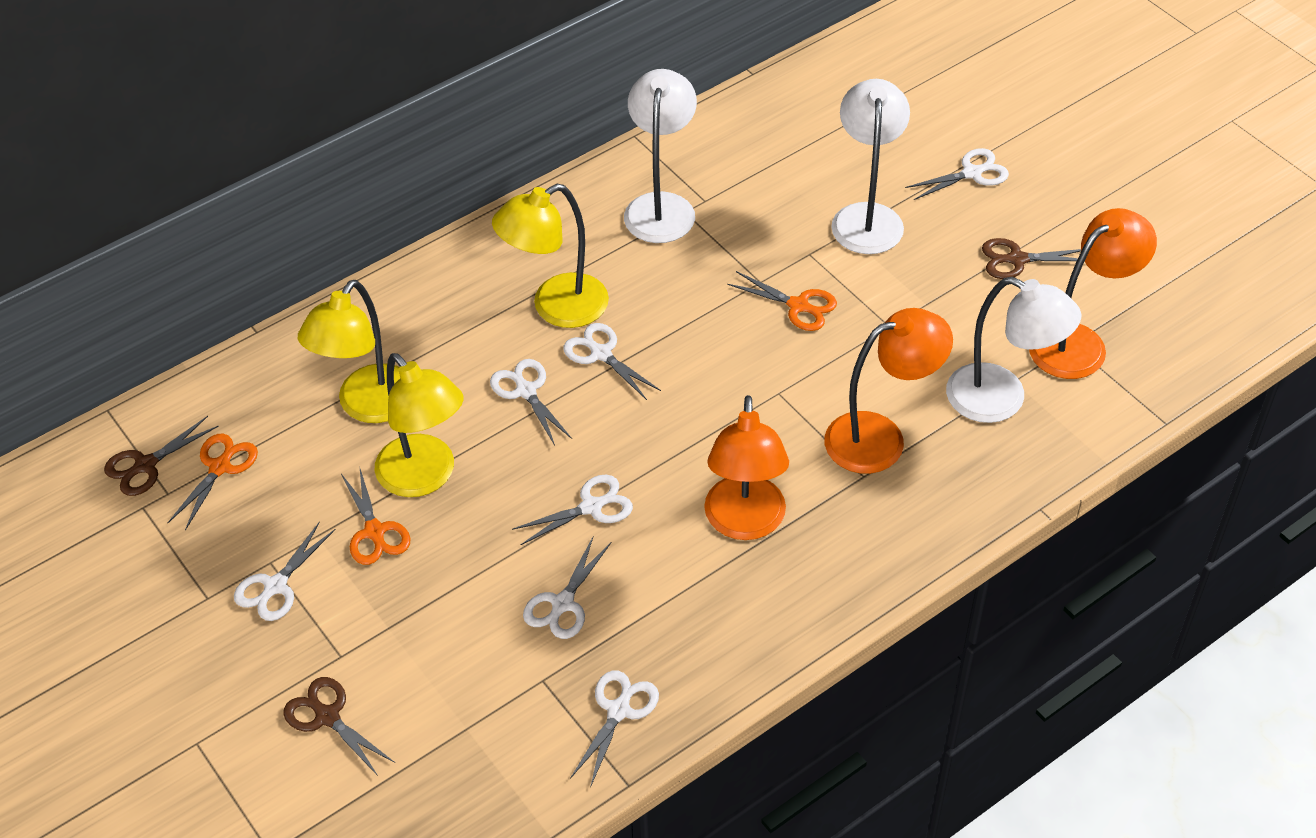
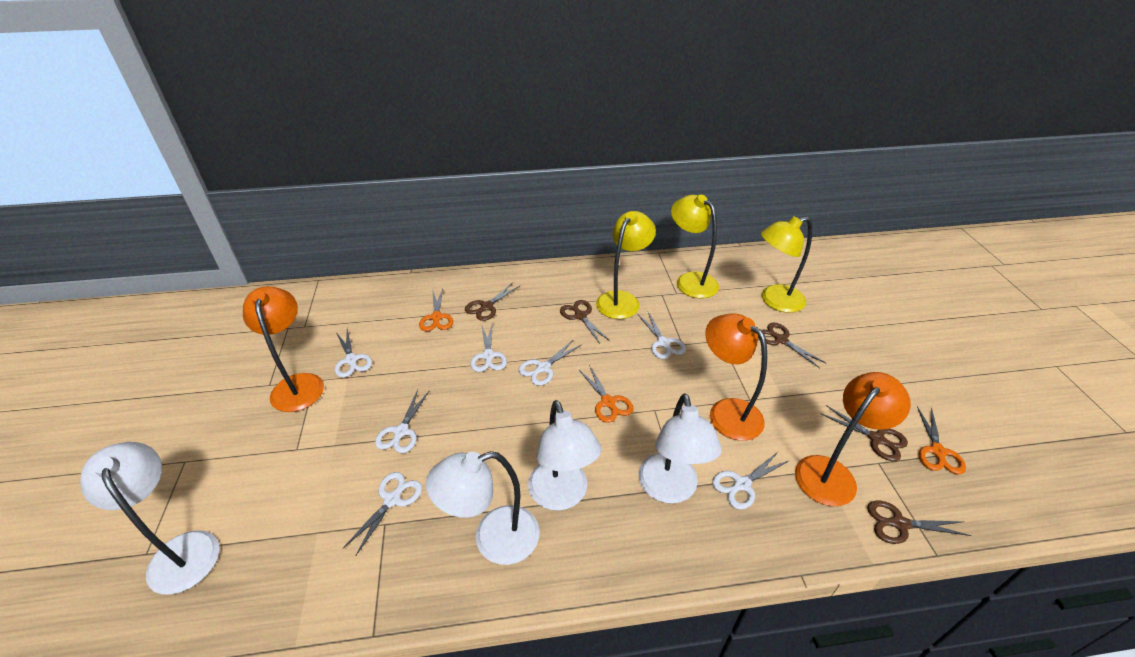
brown scissors: 3 -> 5
white lamp: 3 -> 4

